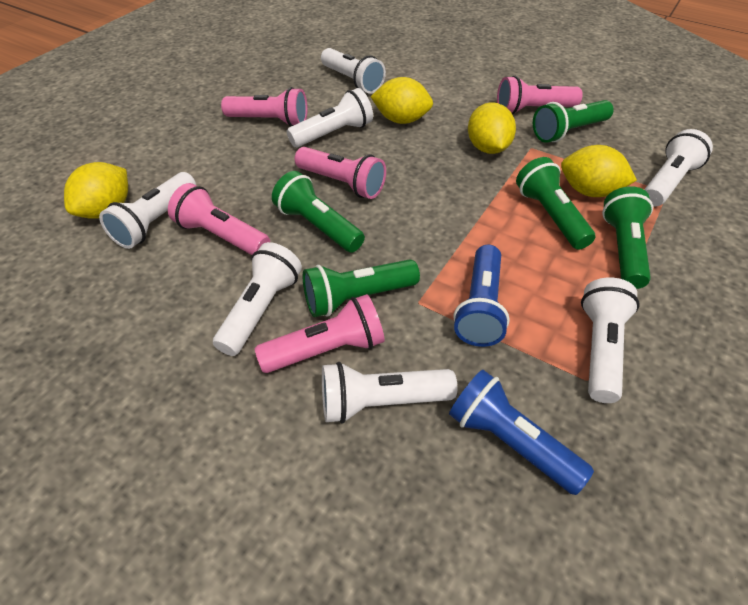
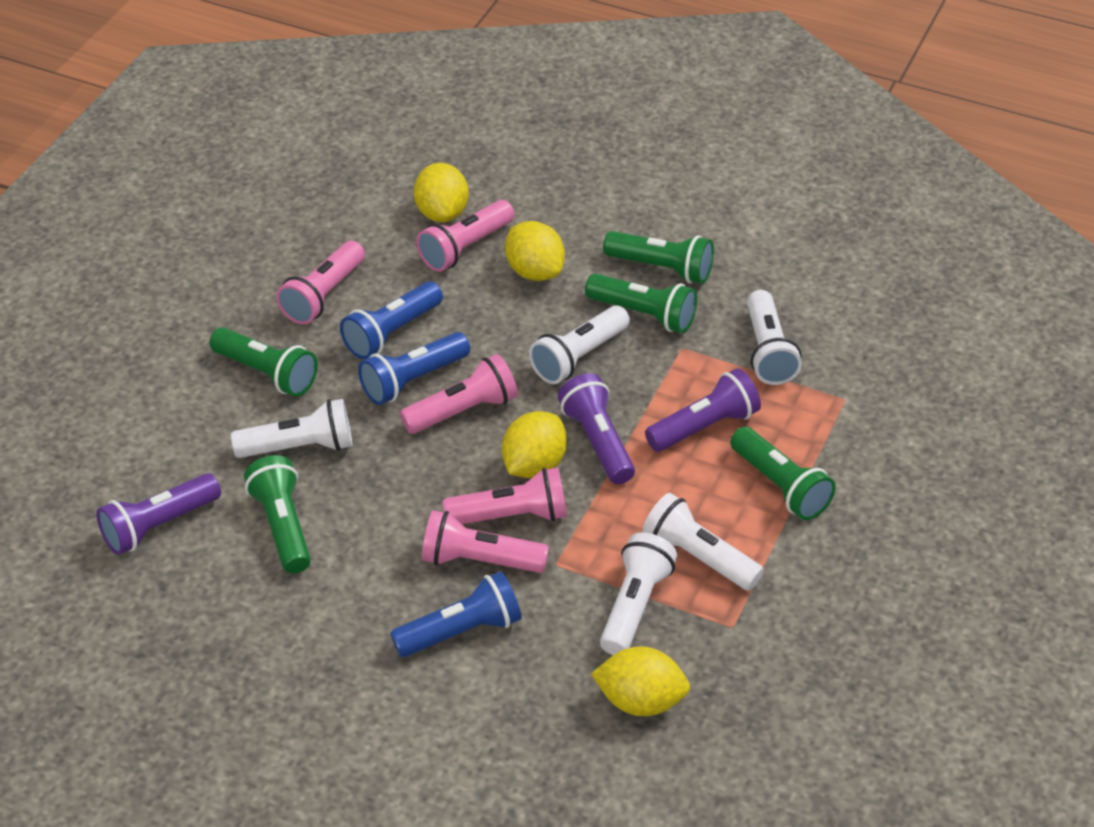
blue flashlight: 2 -> 3
purple flashlight: 0 -> 3
white flashlight: 7 -> 5

